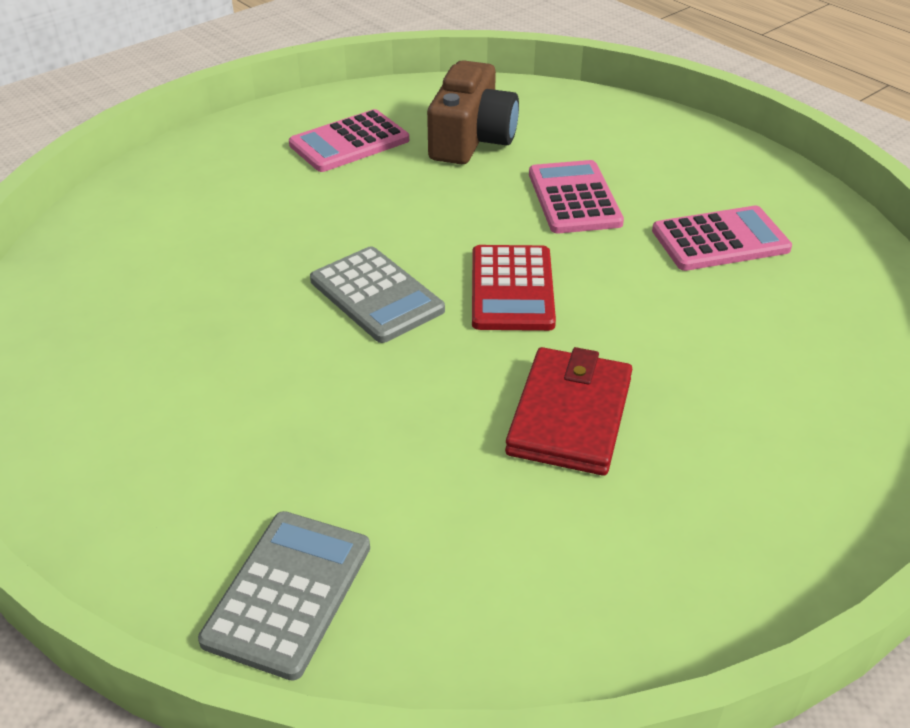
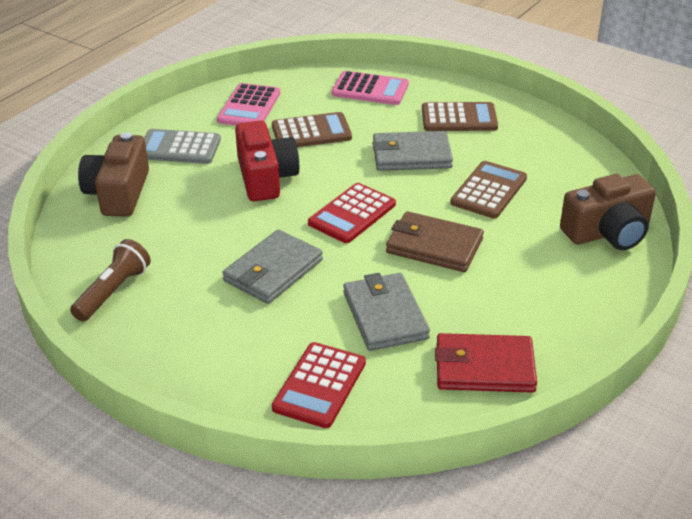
brown calculator: 0 -> 3
brown camera: 1 -> 2
brown flashlight: 0 -> 1
brown wallet: 0 -> 1
grey calculator: 2 -> 1
grey wallet: 0 -> 3
pink calculator: 3 -> 2
red calculator: 1 -> 2
red camera: 0 -> 1

